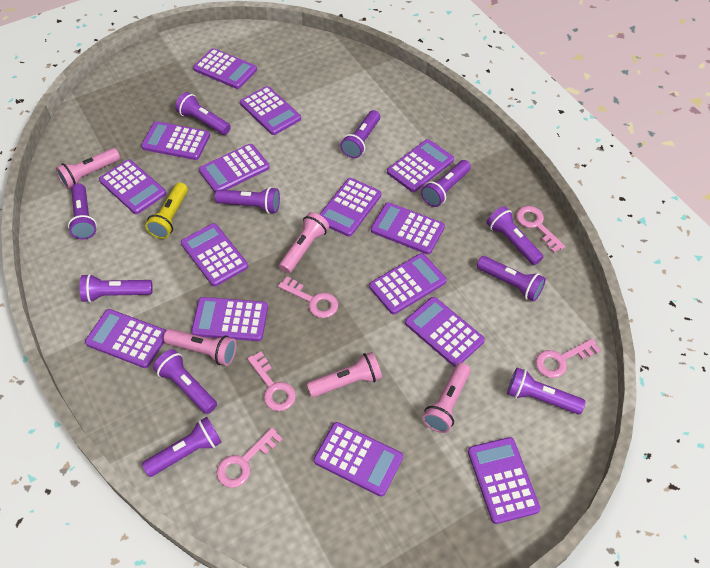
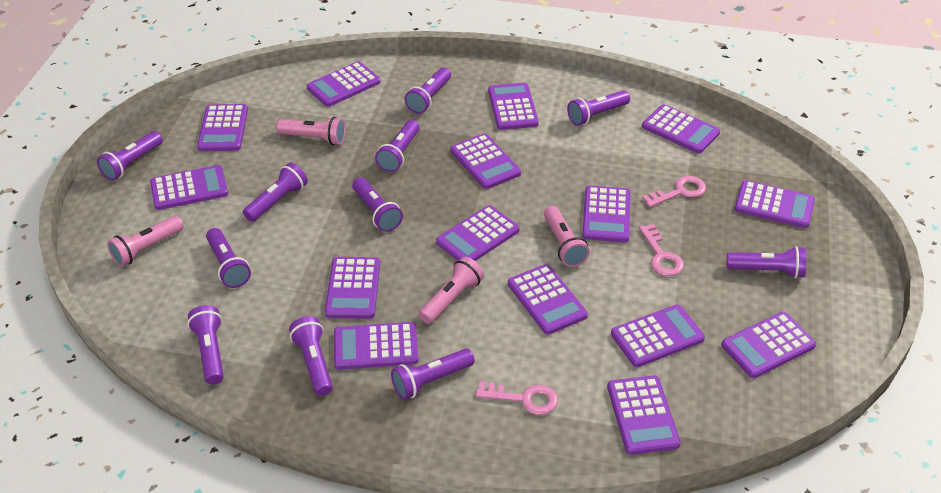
pink flashlight: 5 -> 4
pink key: 5 -> 3
yellow flashlight: 1 -> 0

